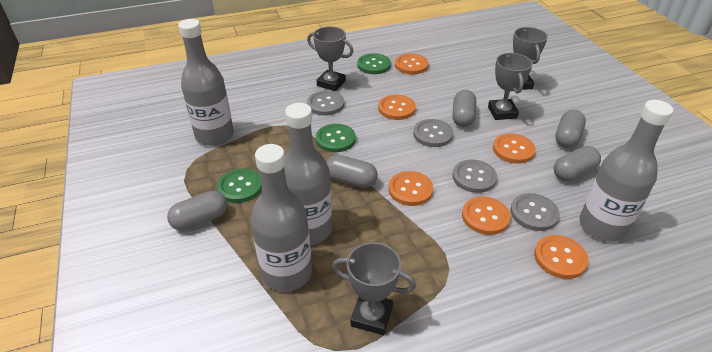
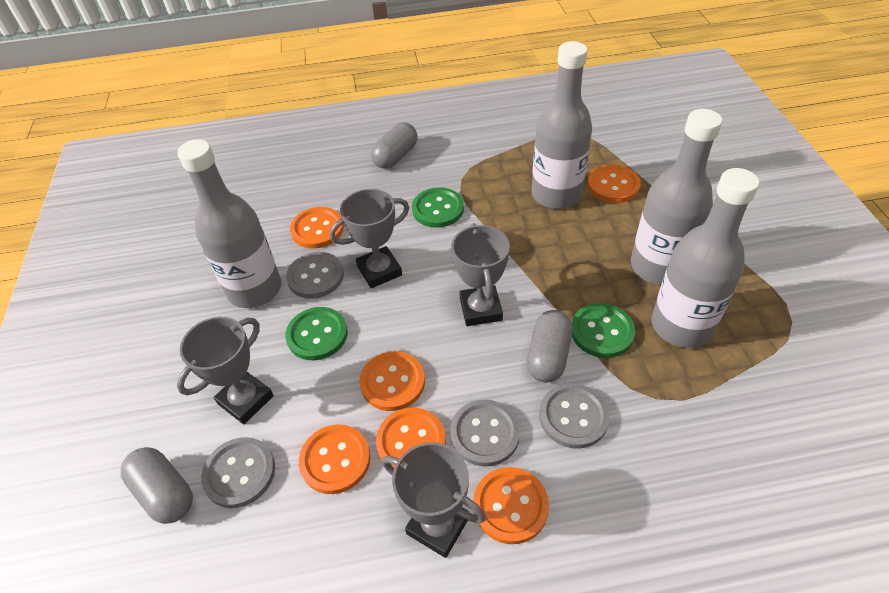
grey capsule: 5 -> 3

